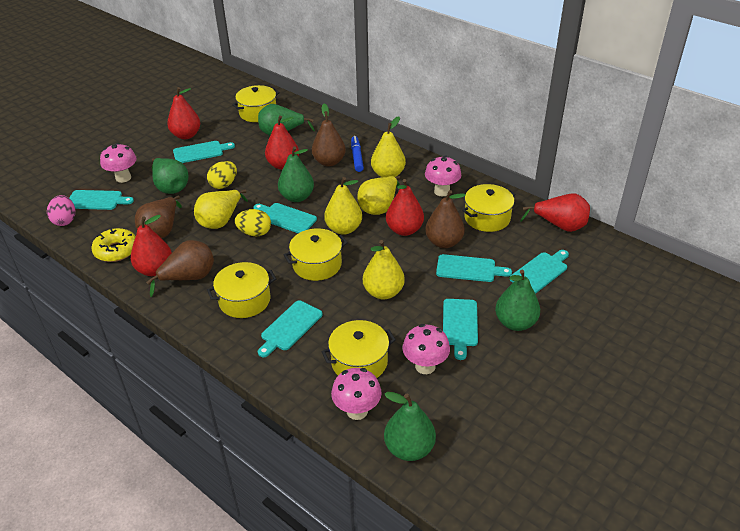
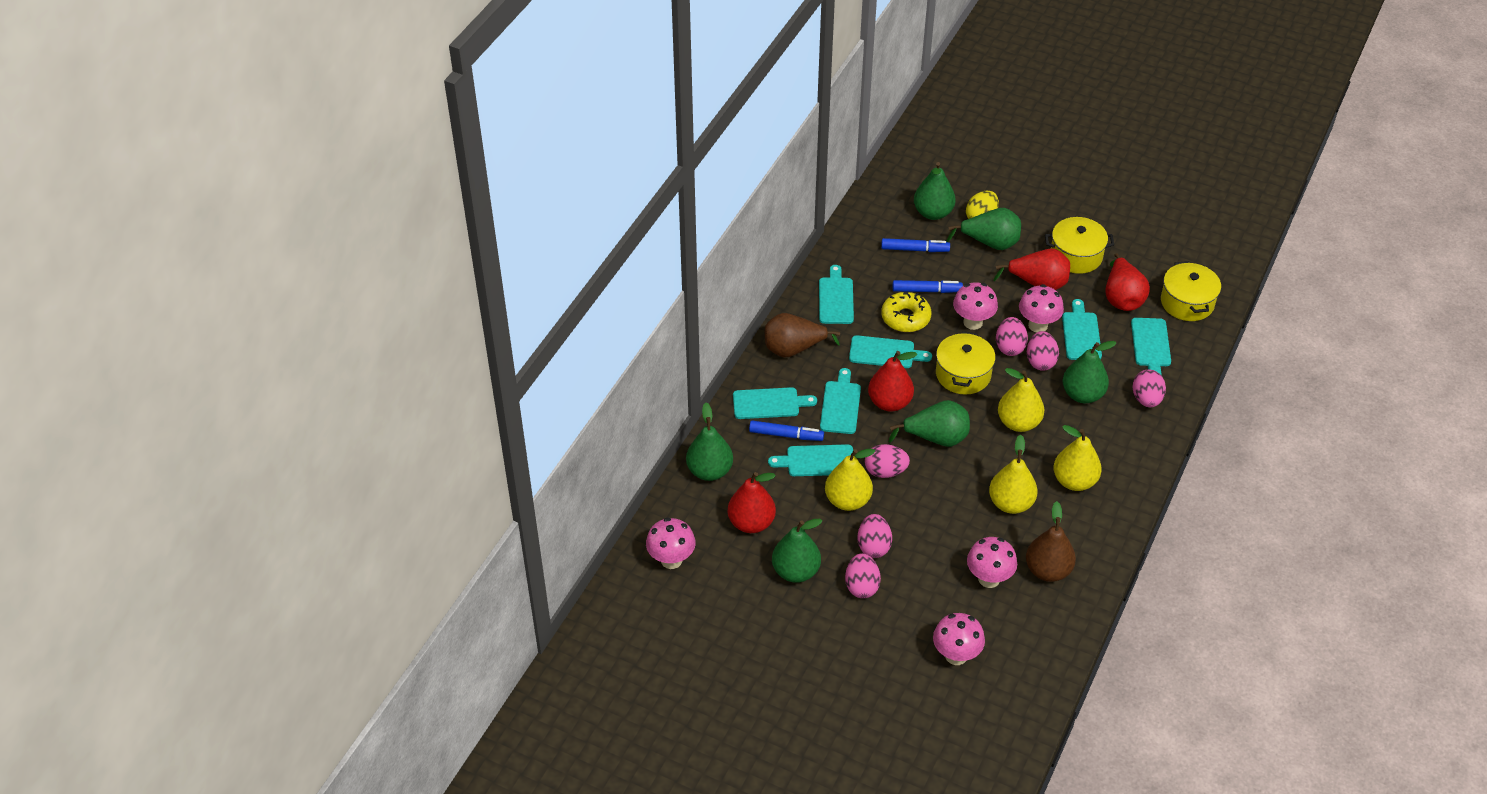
blue marker: 1 -> 3
brown pear: 4 -> 2
green pear: 5 -> 6
pink egg: 1 -> 6
pink mushroom: 4 -> 5
red pear: 5 -> 4
yellow egg: 2 -> 1
yellow pear: 5 -> 4
yellow pot: 5 -> 3

